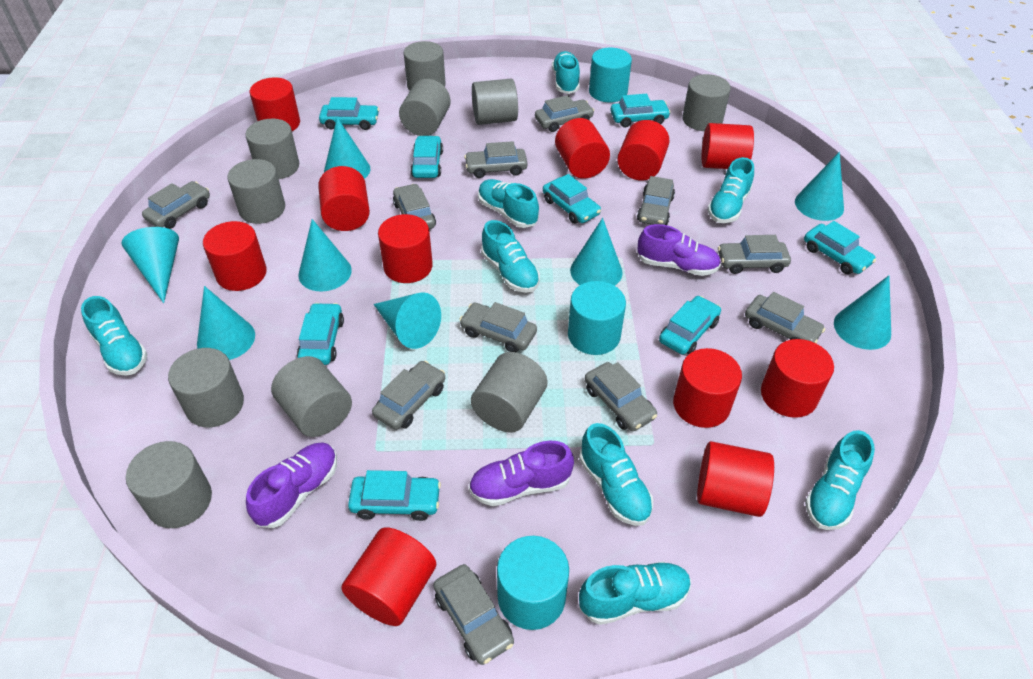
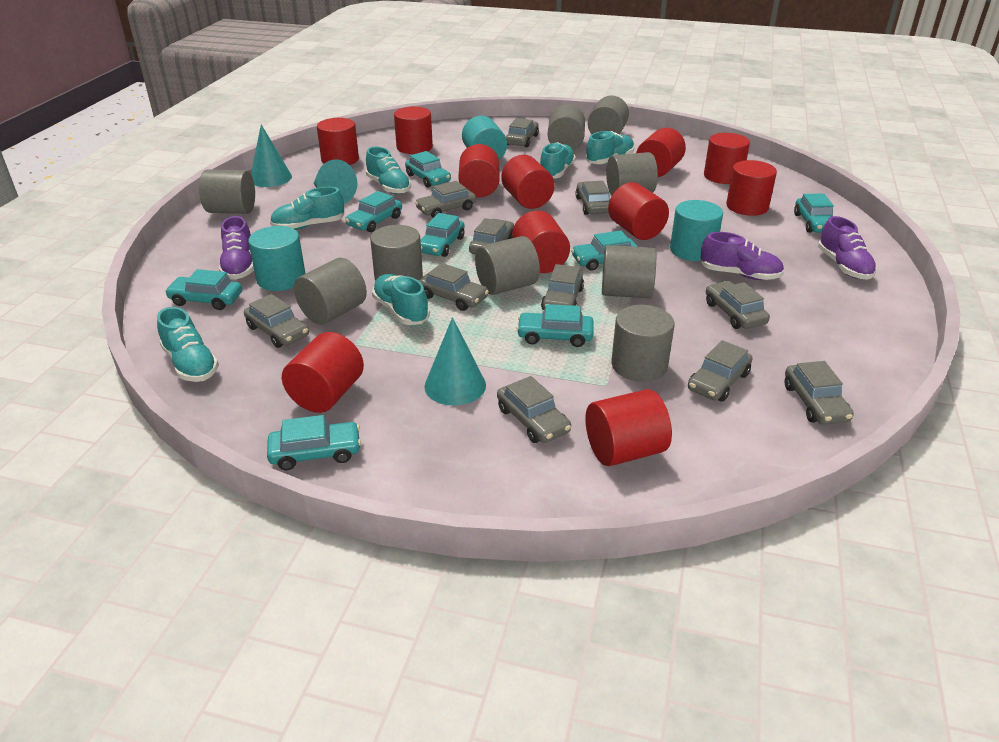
grey cylinder: 10 -> 9
turquoise cone: 8 -> 3
turquoise shoe: 8 -> 6

